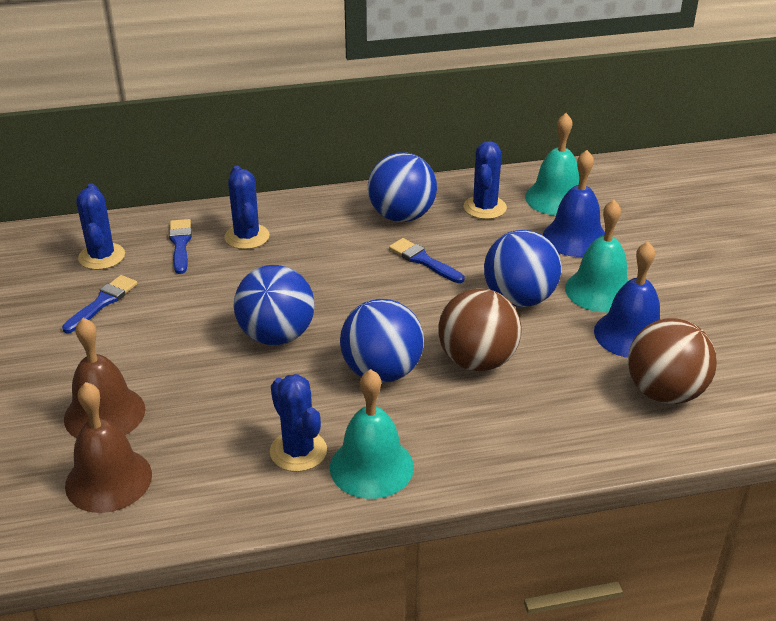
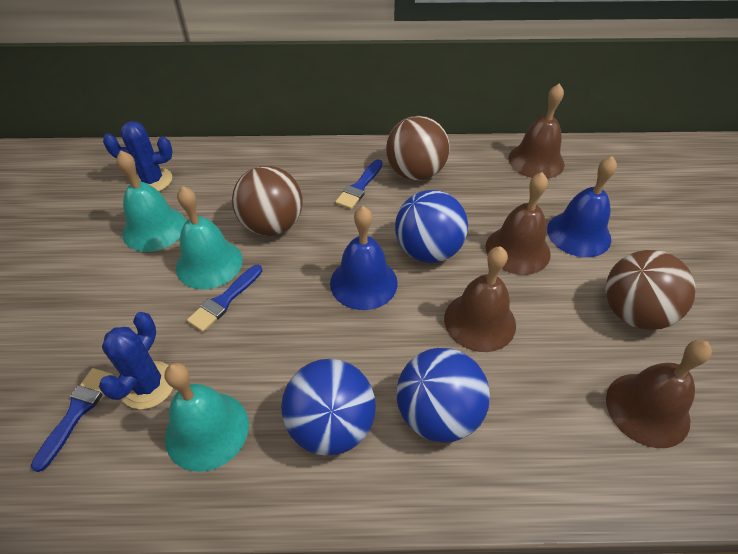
blue ball: 4 -> 3
blue cactus: 4 -> 2
brown ball: 2 -> 3
brown bell: 2 -> 4

